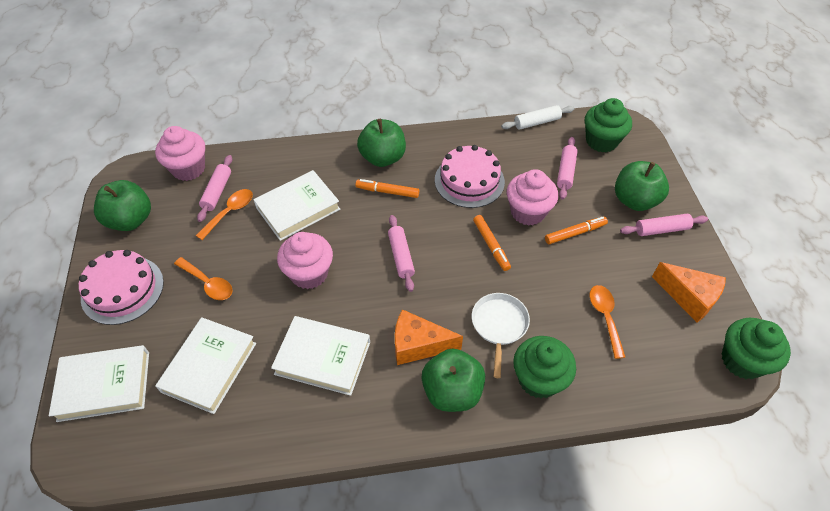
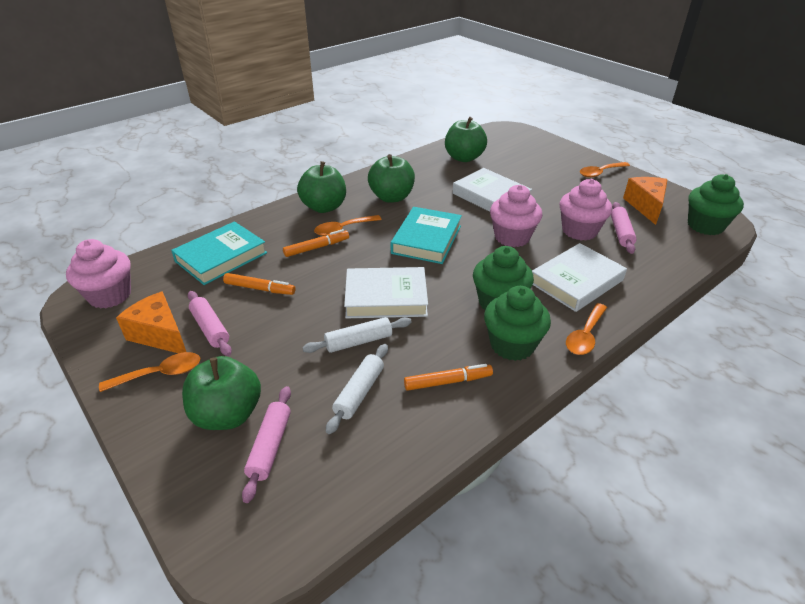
orange spoon: 3 -> 4
pink cake: 2 -> 0
pink rolling pin: 4 -> 3
turquoise book: 0 -> 2
white book: 4 -> 3
white pan: 1 -> 0
white rolling pin: 1 -> 2

